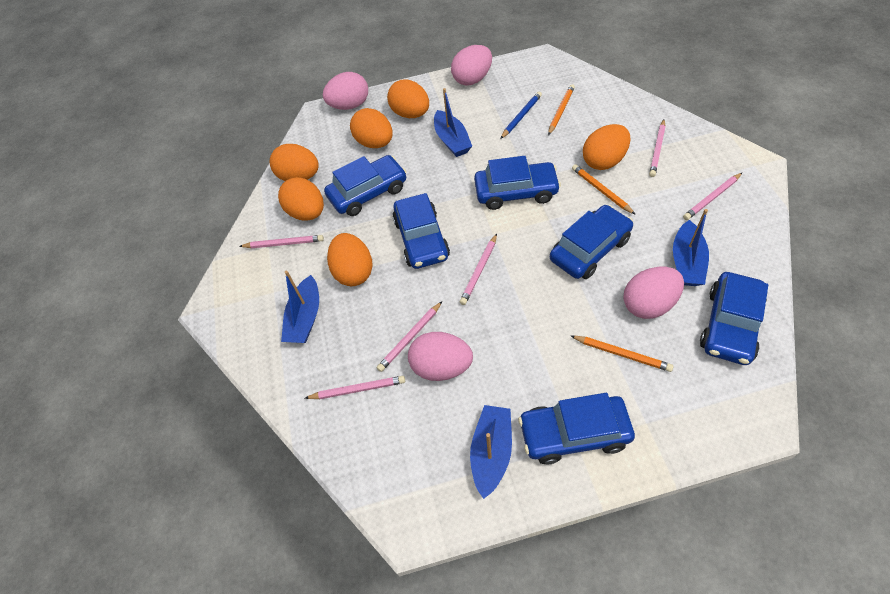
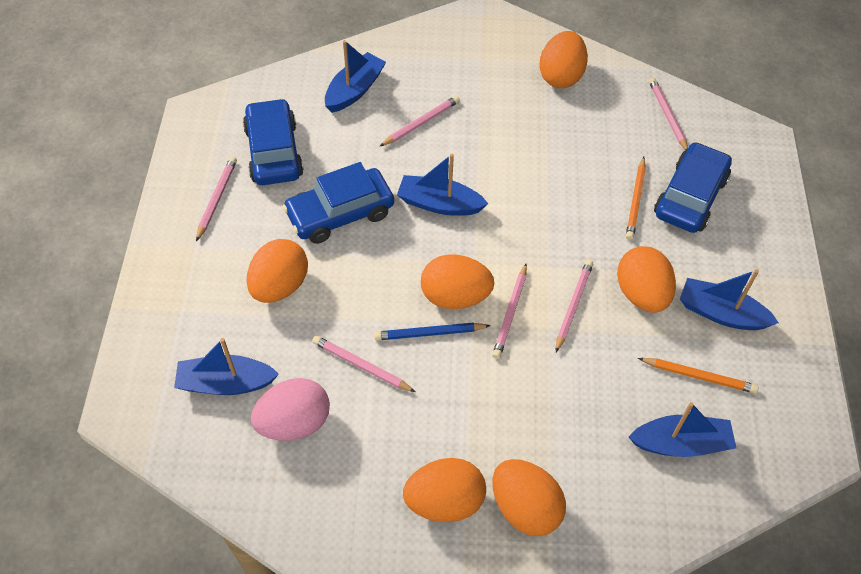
blue boat: 4 -> 5
blue car: 6 -> 3
orange pencil: 3 -> 2
pink egg: 4 -> 1

